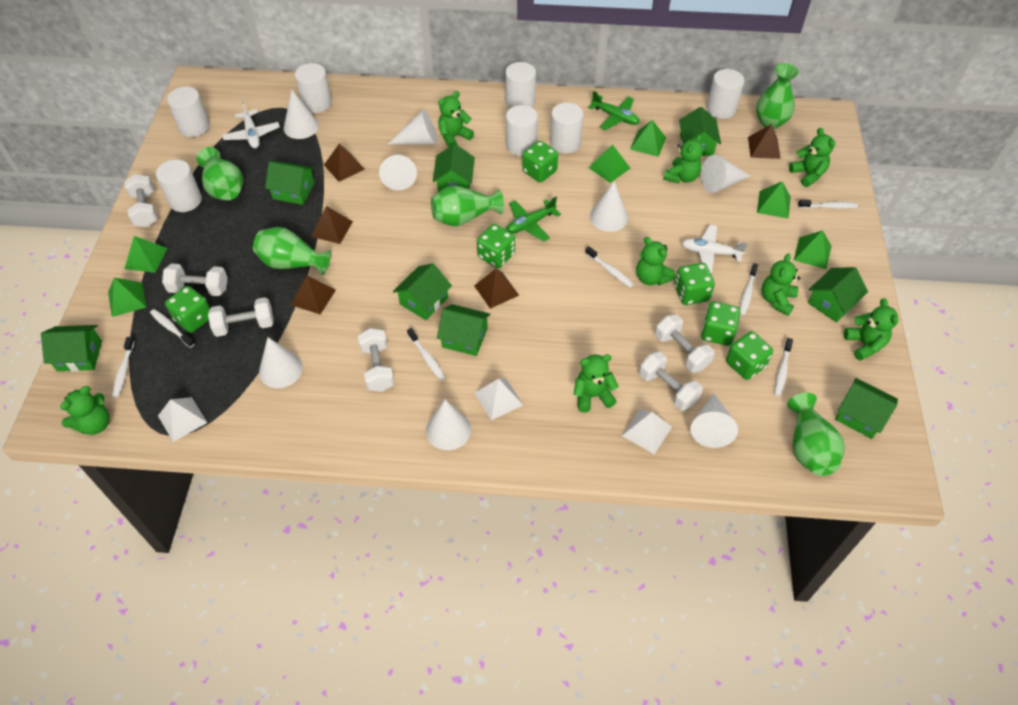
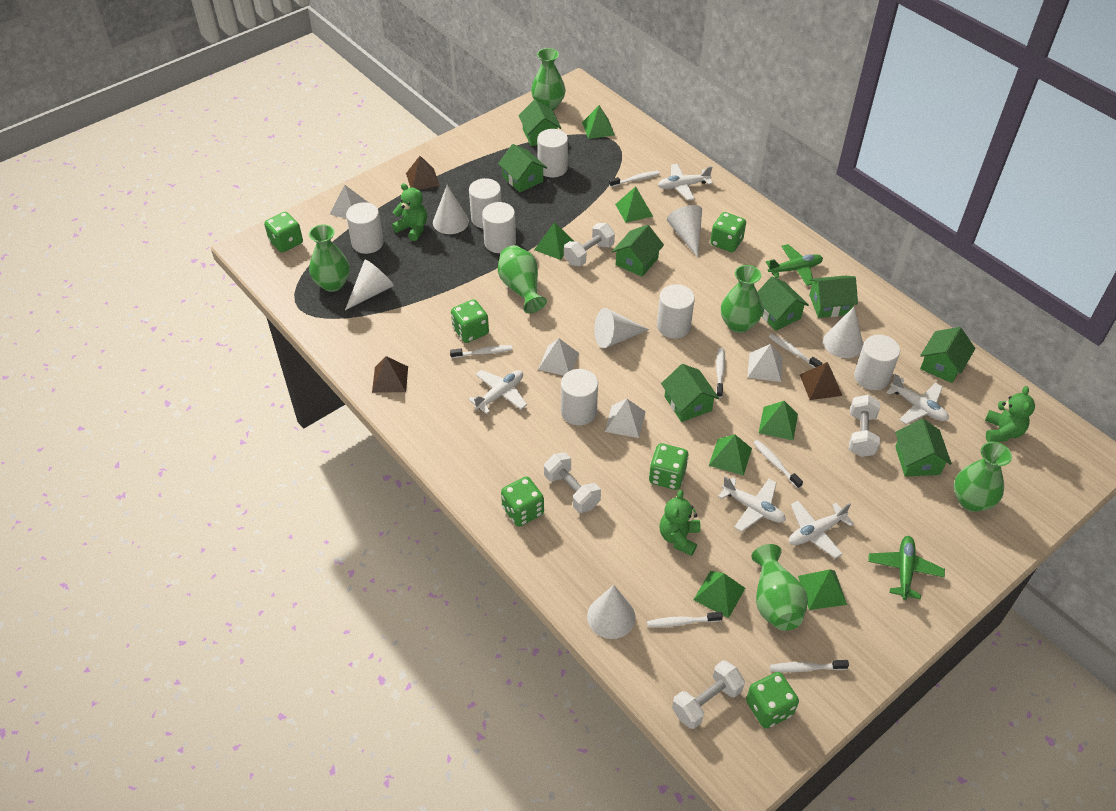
brown pyramid: 5 -> 3
green pyramid: 6 -> 7
green teddy bear: 8 -> 3
green vase: 5 -> 6
white cone: 8 -> 6
white dumbbell: 6 -> 4
white plane: 2 -> 5
white pyramid: 3 -> 4

